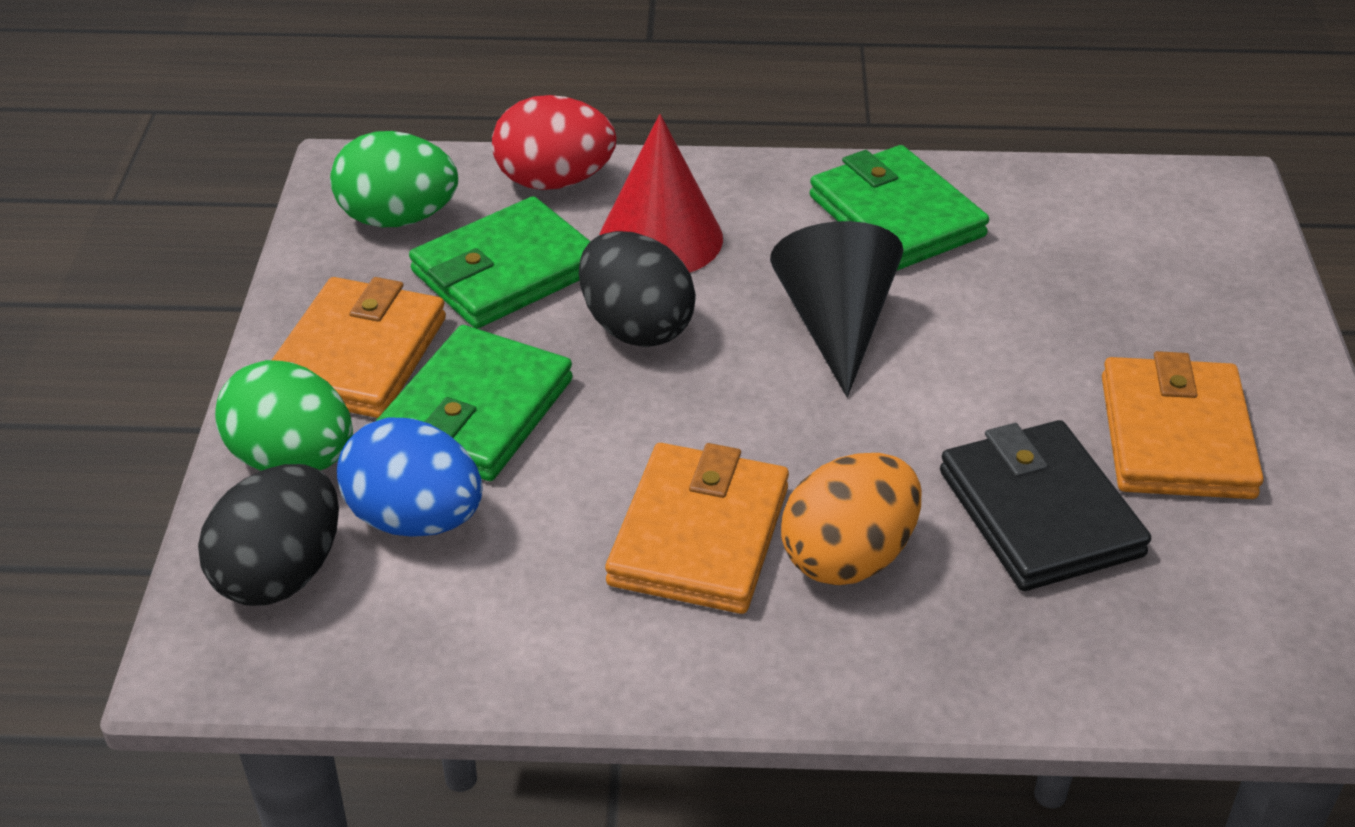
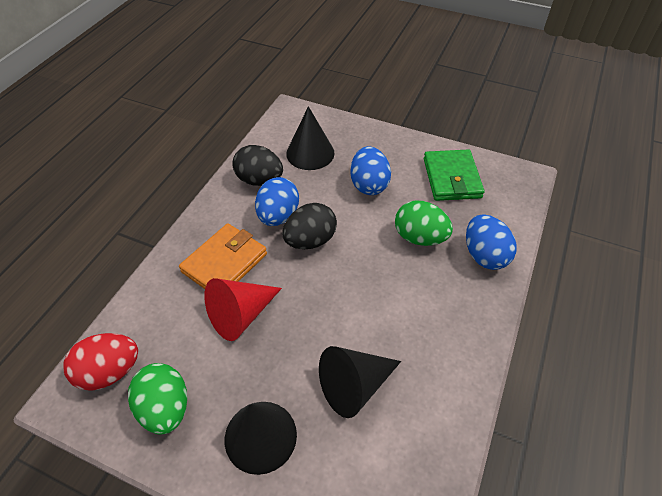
black cone: 1 -> 3
black wallet: 1 -> 0
blue egg: 1 -> 3
green wallet: 3 -> 1
orange egg: 1 -> 0
orange wallet: 3 -> 1

